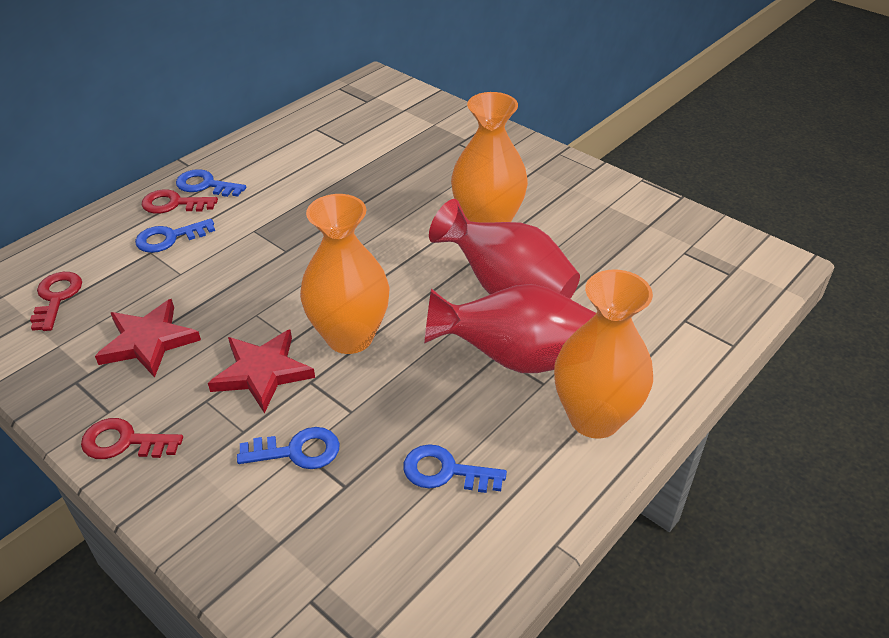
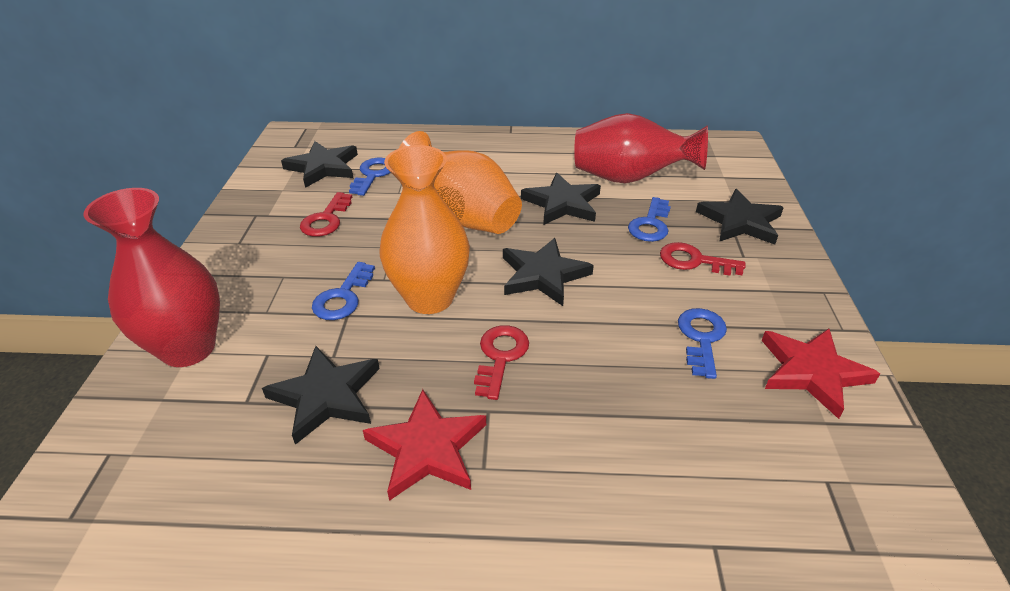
black star: 0 -> 5
orange vase: 3 -> 2

